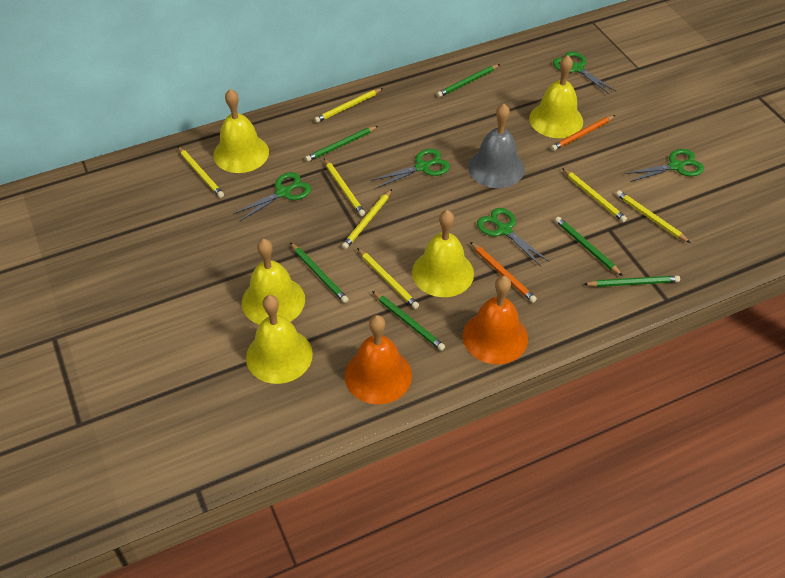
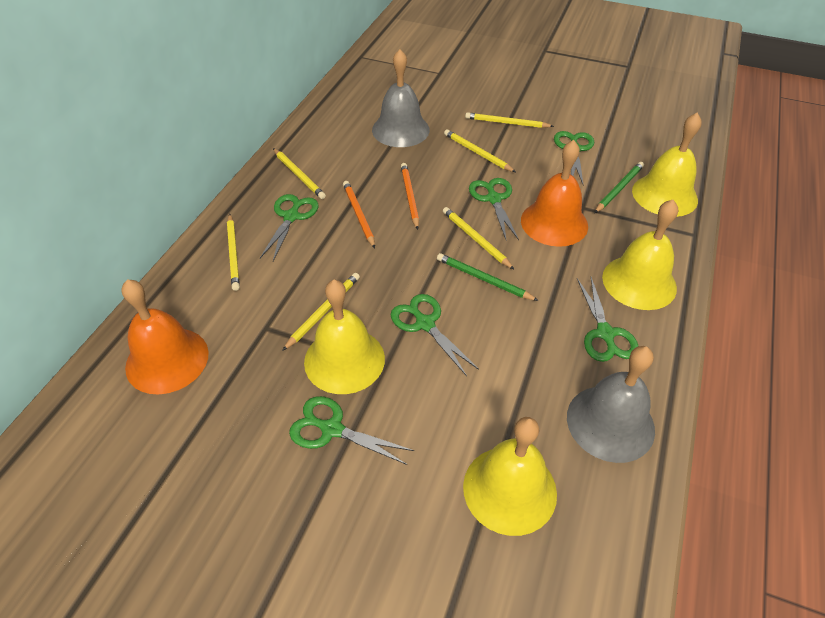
green pencil: 6 -> 2
green scissors: 5 -> 6
grey bell: 1 -> 2
yellow bell: 5 -> 4
yellow pencil: 7 -> 6

